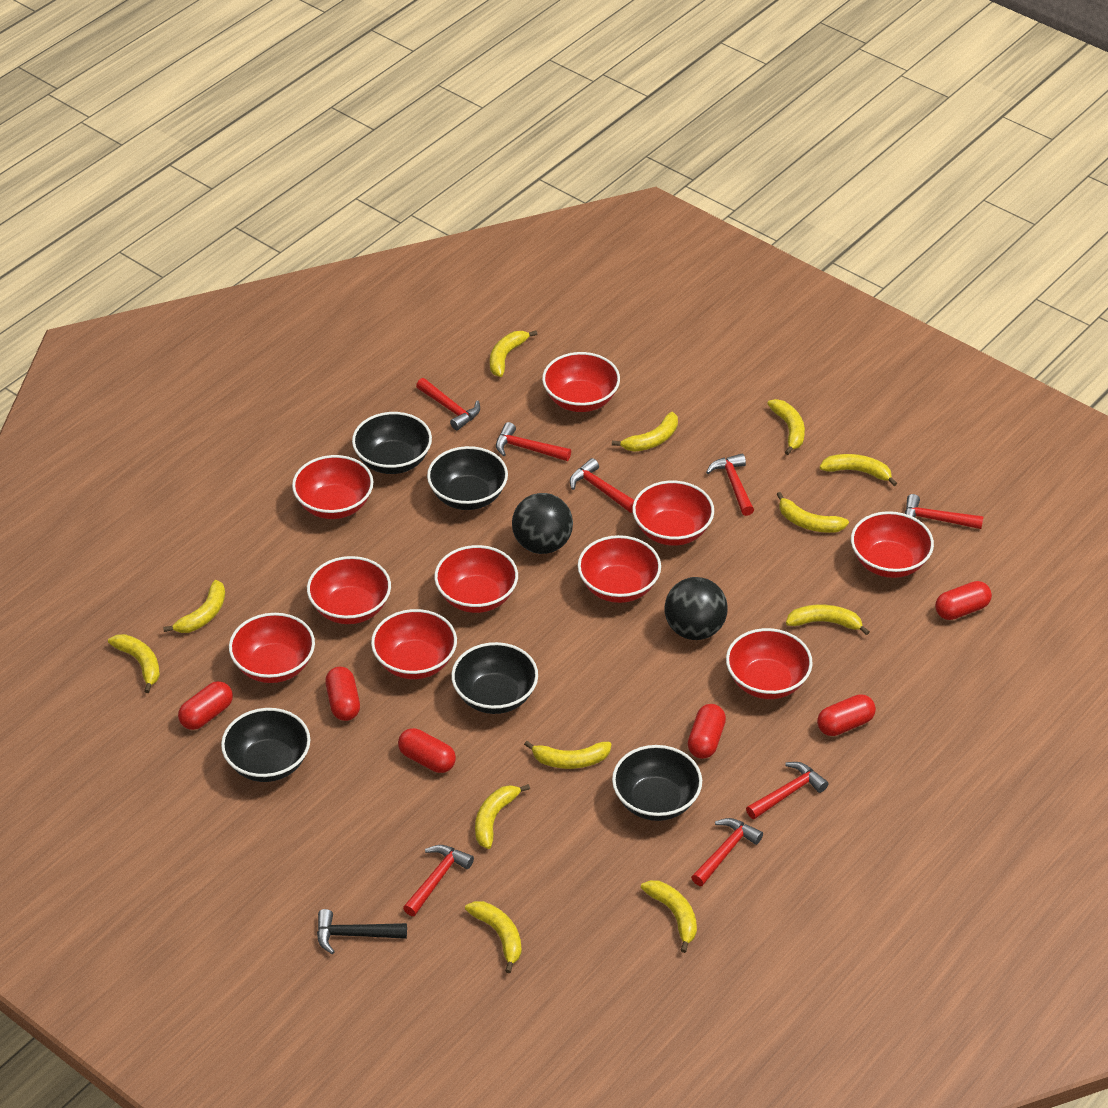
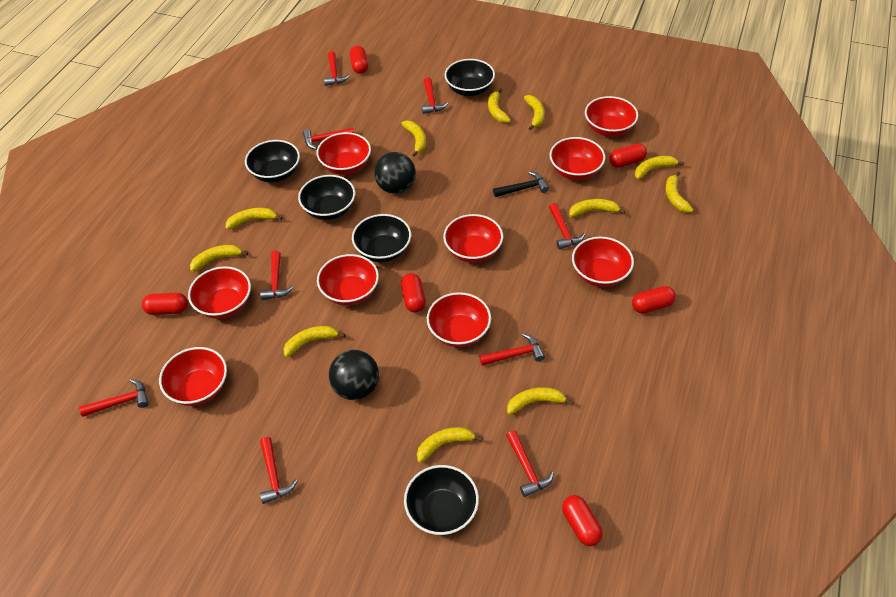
red bowl: 10 -> 9
red hammer: 8 -> 9
yellow banana: 12 -> 11

